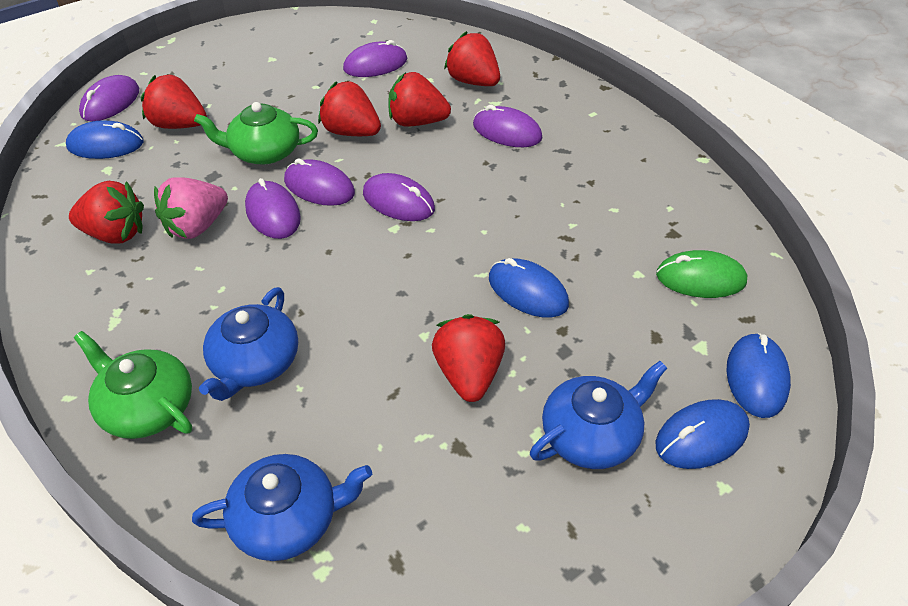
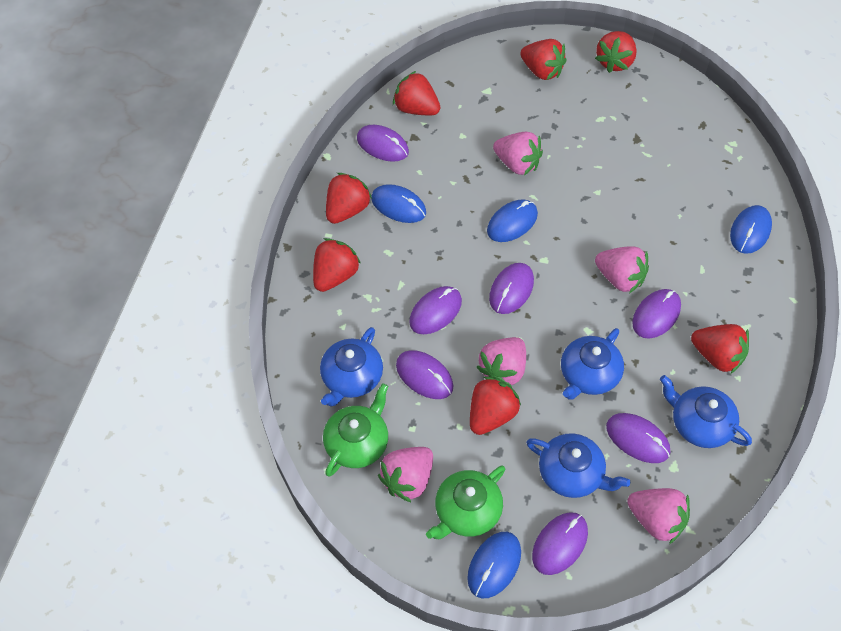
blue teapot: 3 -> 4
green mouse: 1 -> 0
pink strawberry: 1 -> 5
purple mouse: 6 -> 7
red strawberry: 6 -> 7

